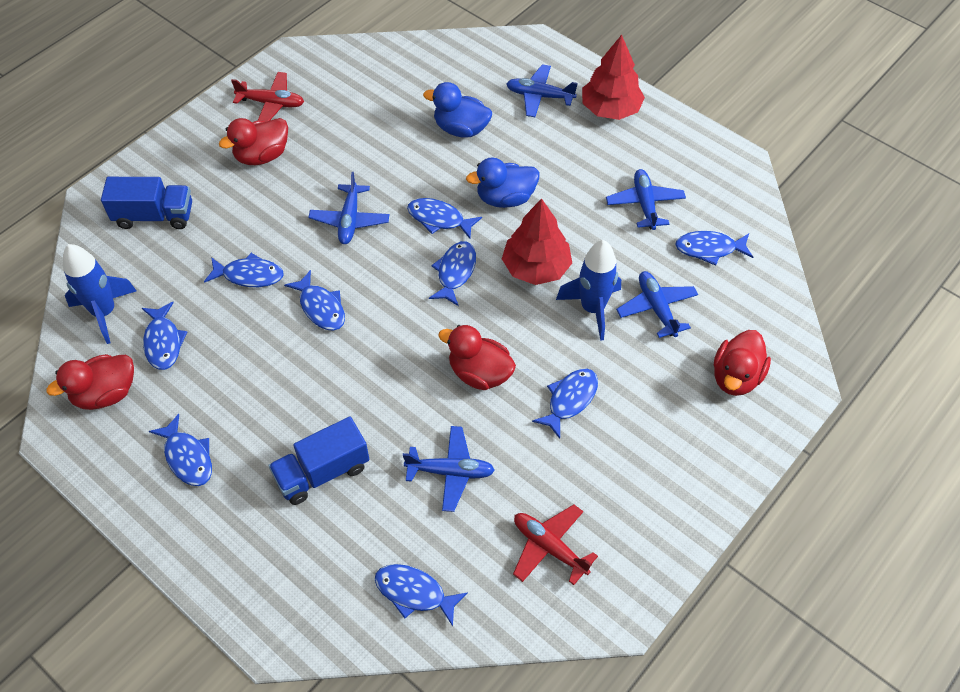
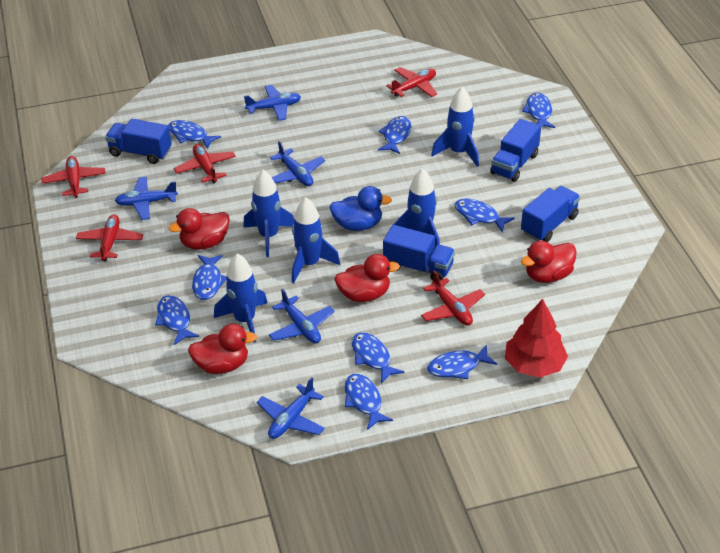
blue duck: 2 -> 1
blue rocket: 2 -> 5
blue truck: 2 -> 4
red plane: 2 -> 5
red tree: 2 -> 1

